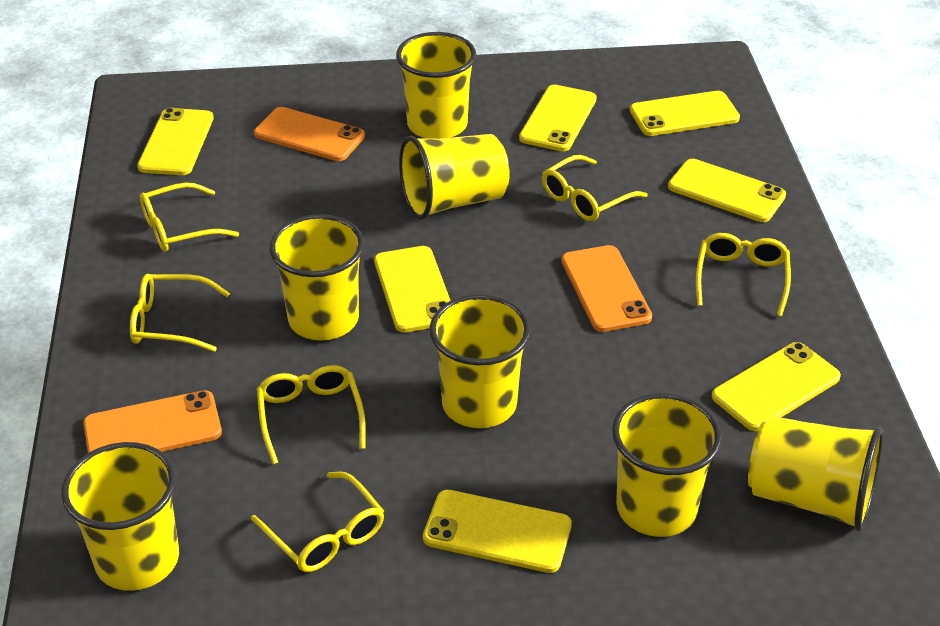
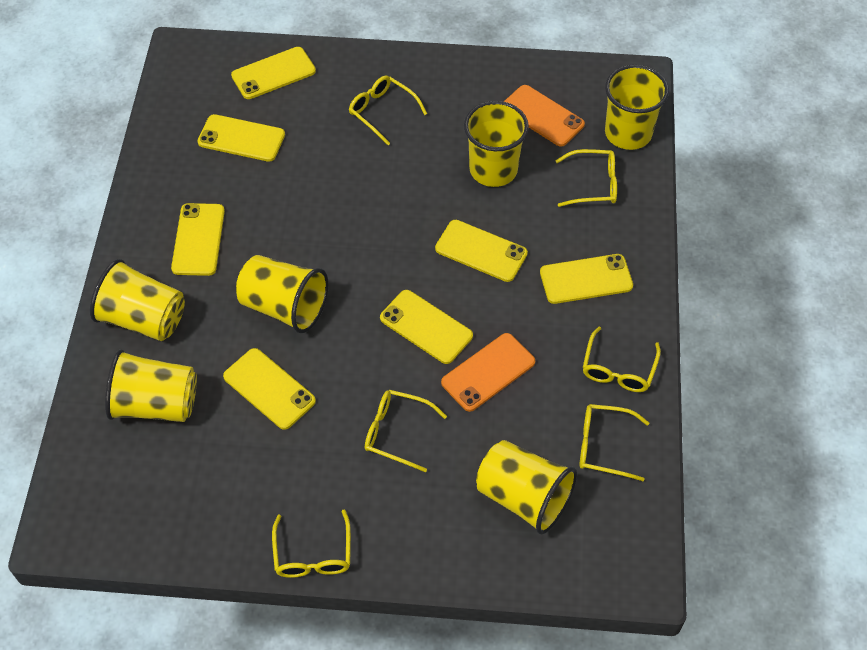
orange phone: 3 -> 2
yellow cup: 7 -> 6

